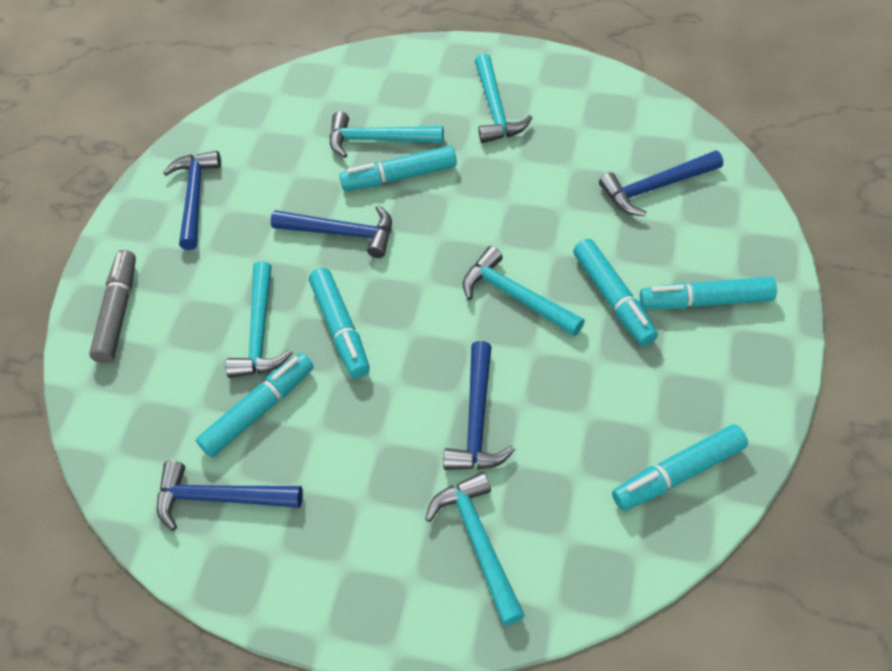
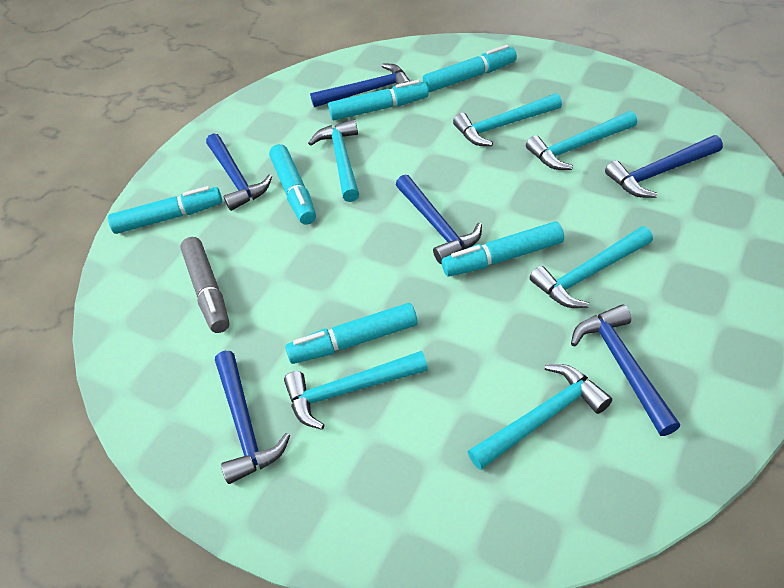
blue hammer: 5 -> 6
turquoise hammer: 5 -> 6

